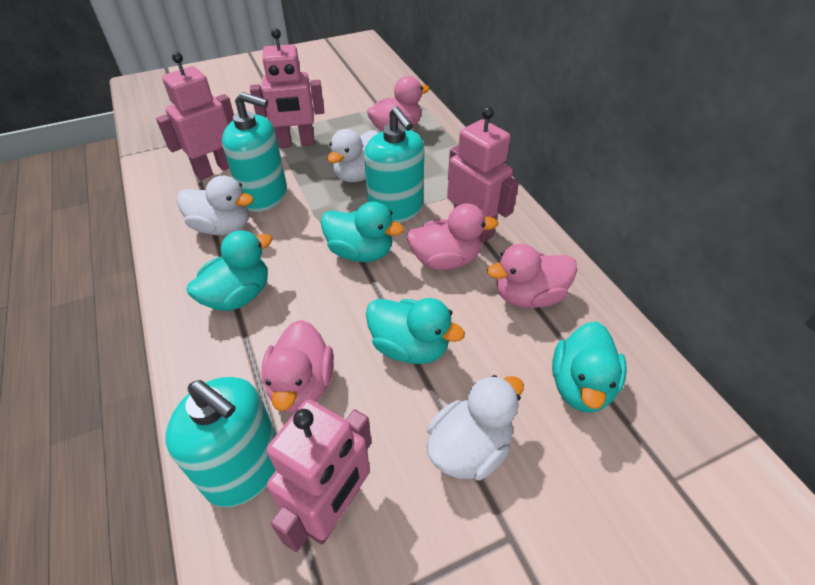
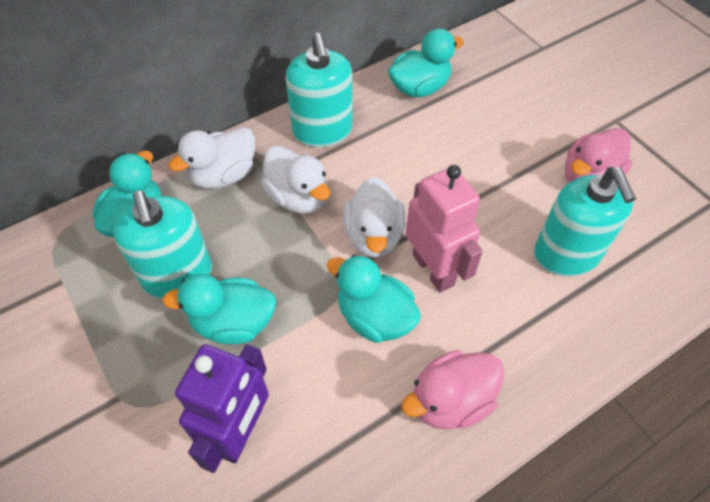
pink duck: 4 -> 2
pink robot: 4 -> 1
purple robot: 0 -> 1

